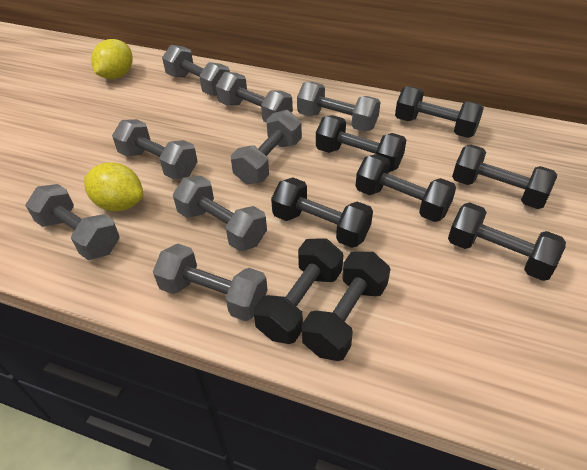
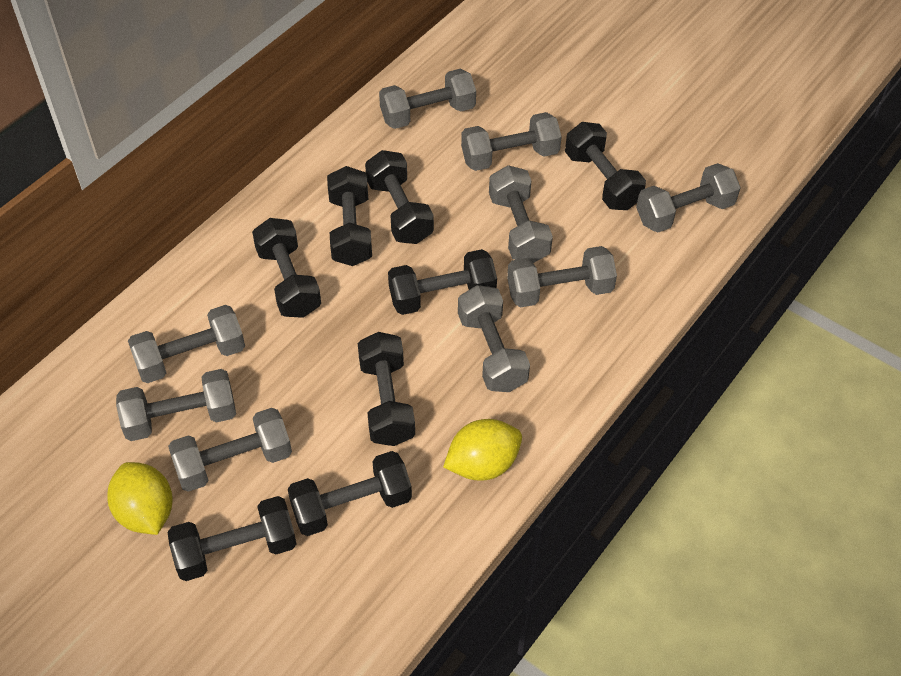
grey dumbbell: 8 -> 9

